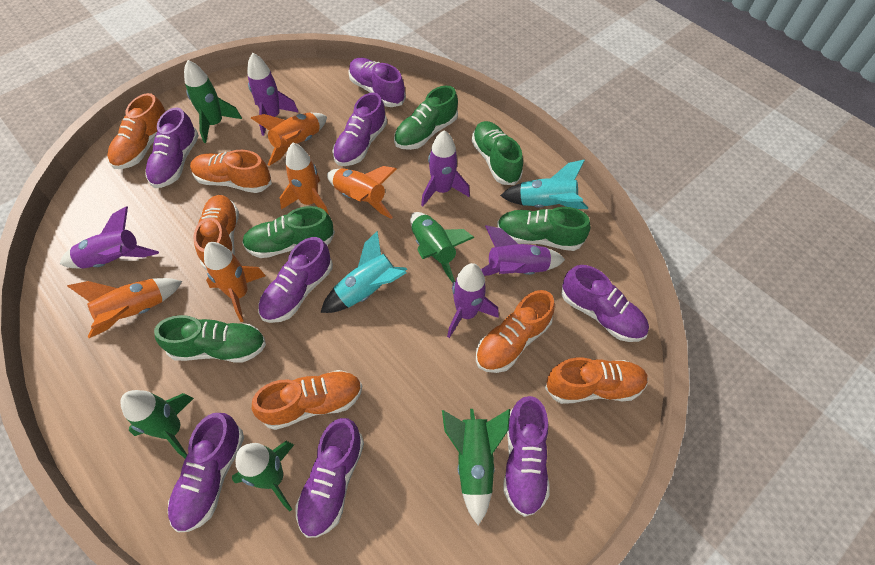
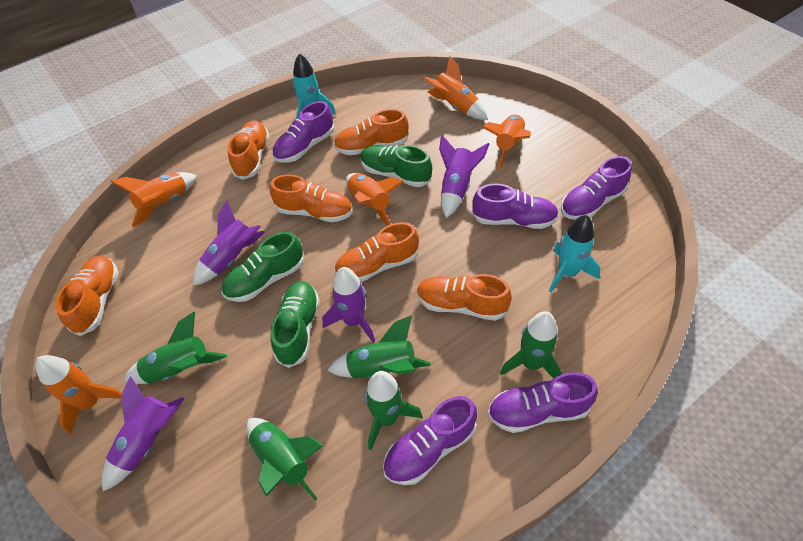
green shoe: 5 -> 3
purple rocket: 5 -> 4
purple shoe: 8 -> 5

